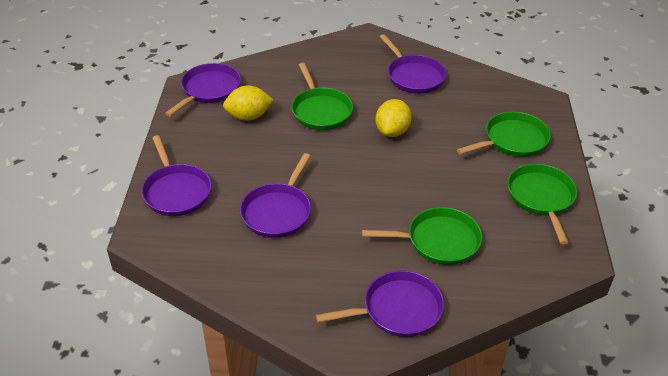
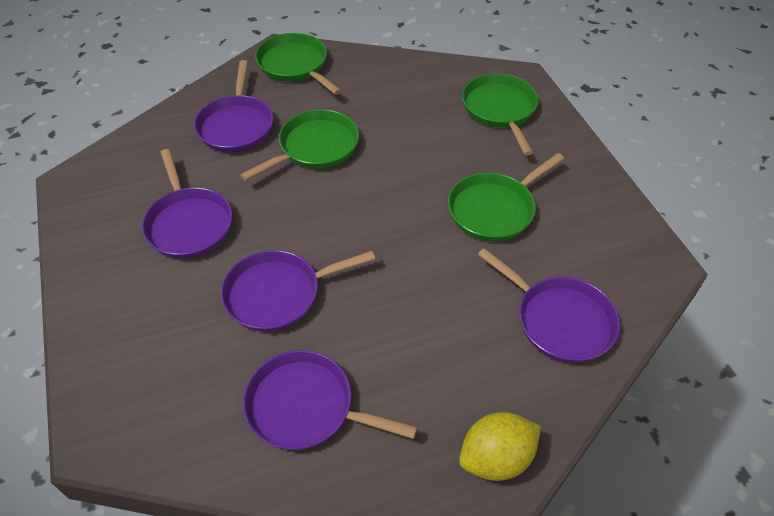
yellow lemon: 2 -> 1

